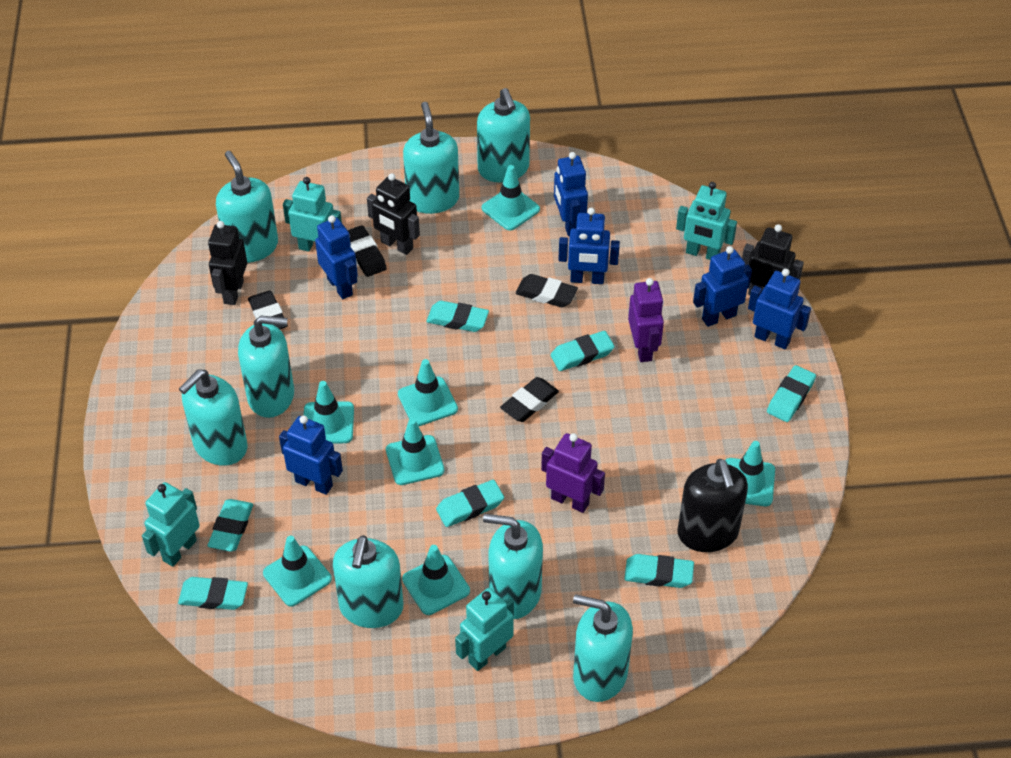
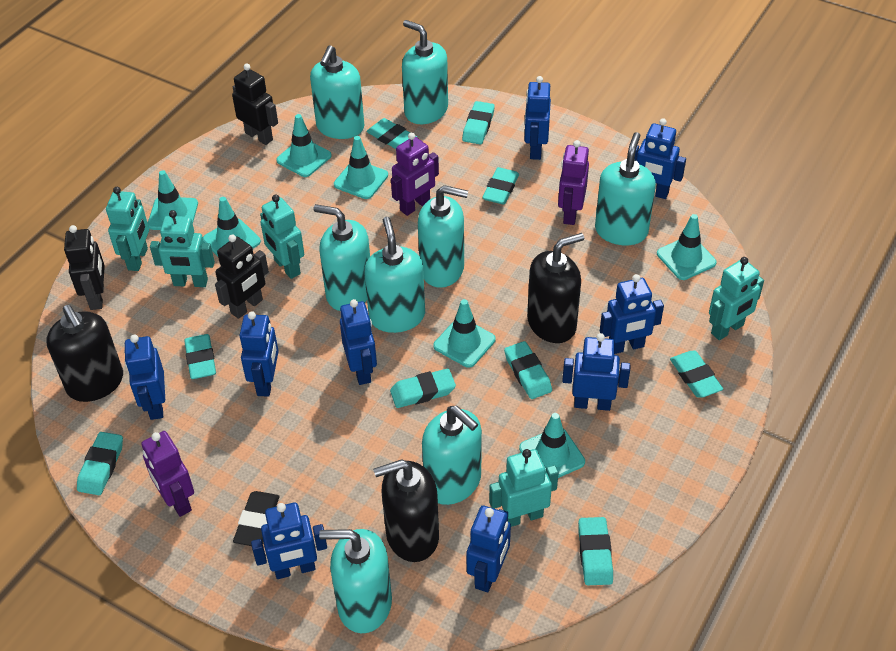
black eraser: 4 -> 1
black soap dispenser: 1 -> 3
blue robot: 6 -> 9
purple robot: 2 -> 3
turquoise eraser: 7 -> 9
turquoise robot: 4 -> 5

